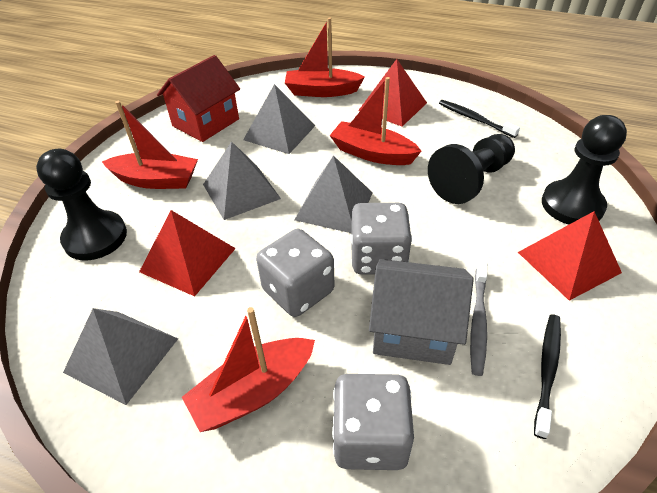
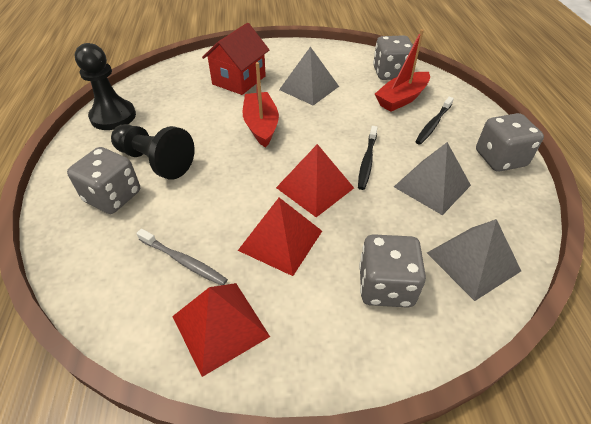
black pawn: 3 -> 2
grey dice: 3 -> 4
grey house: 1 -> 0
grey pyramid: 4 -> 3
red boat: 4 -> 2

